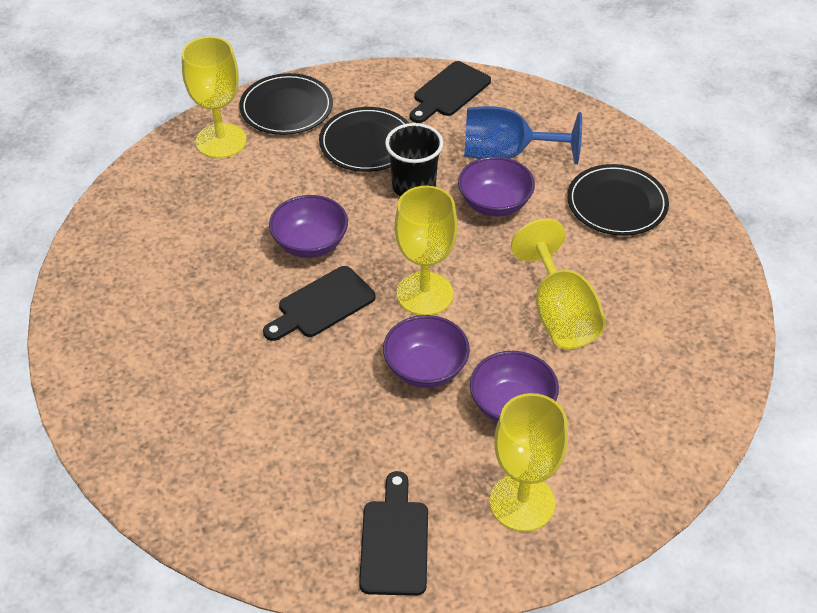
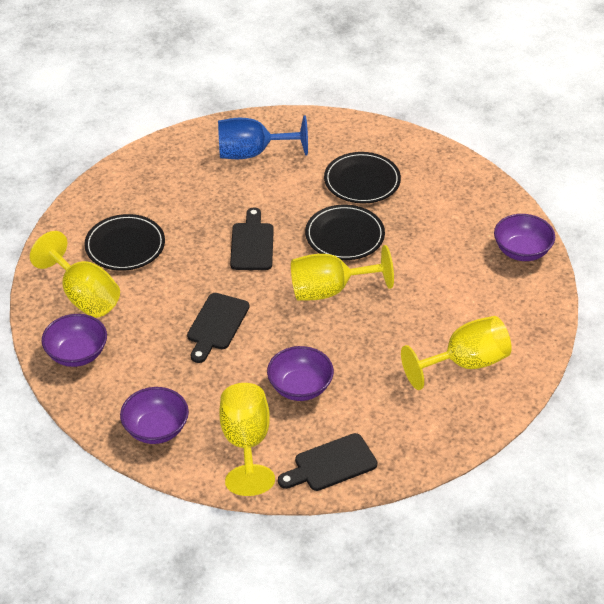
black cup: 1 -> 0

